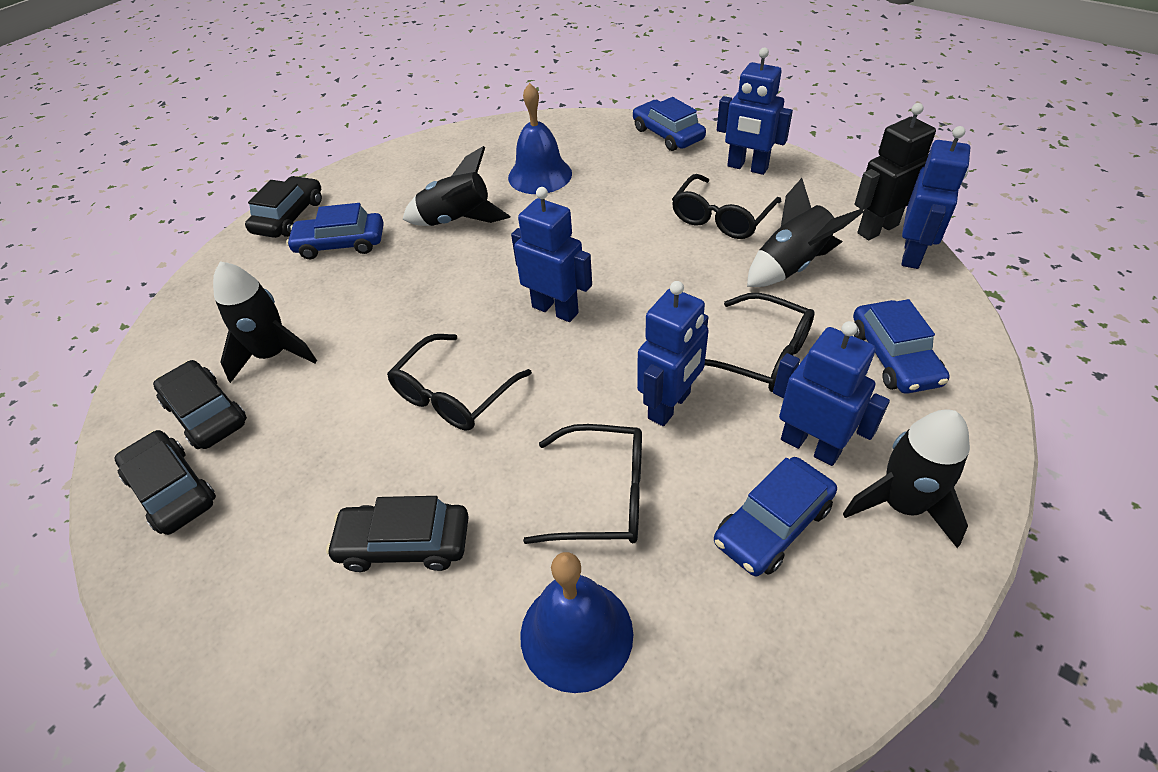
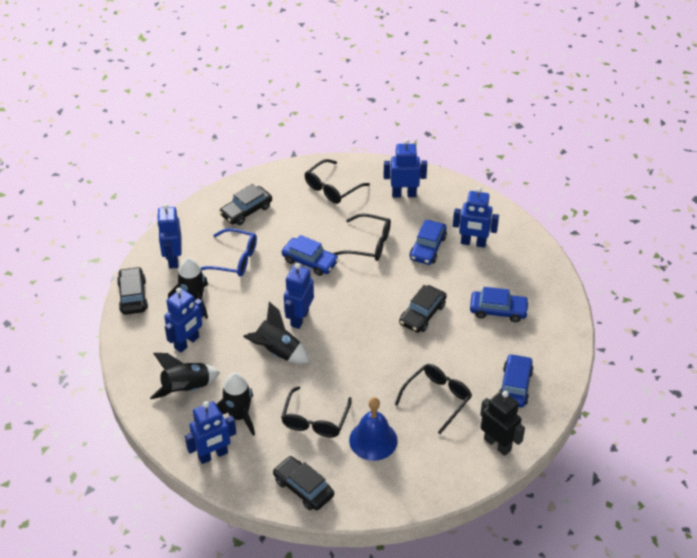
blue bell: 2 -> 1
blue glasses: 0 -> 1
blue robot: 5 -> 6

